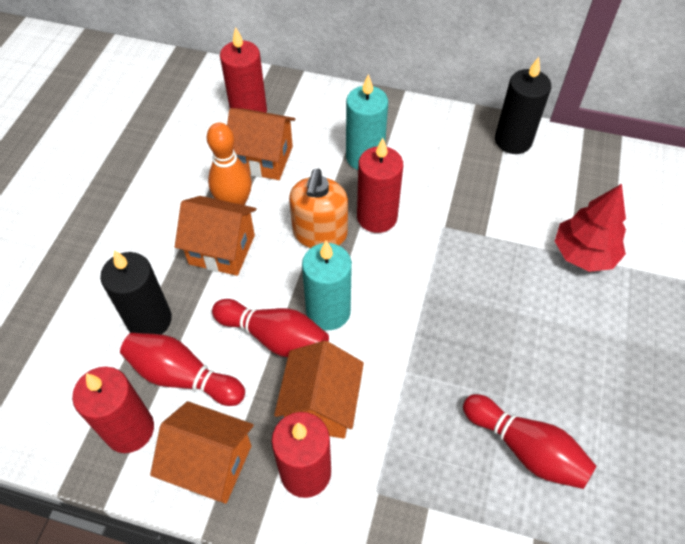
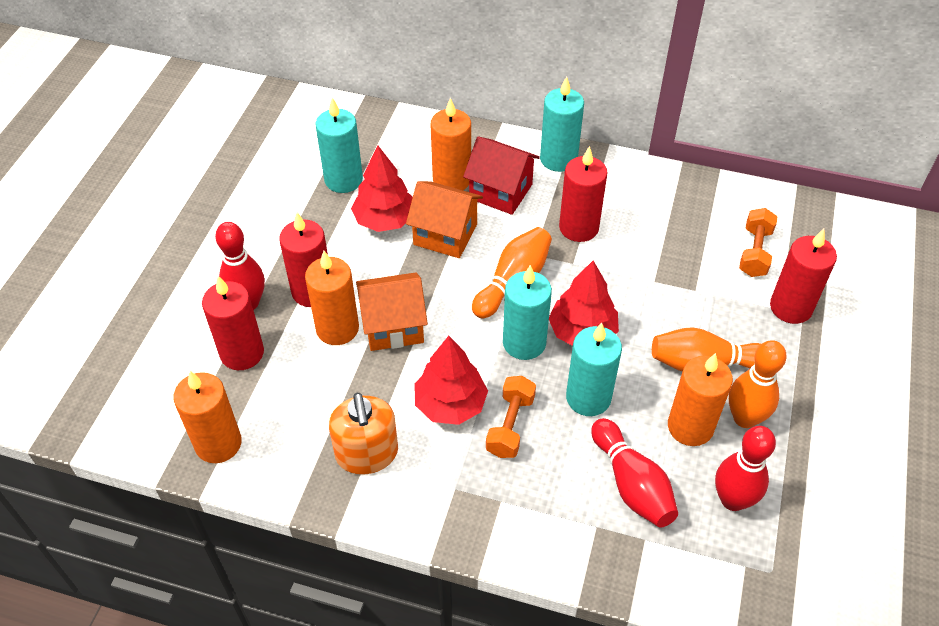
black candle: 2 -> 0
orange bowling pin: 1 -> 3
orange candle: 0 -> 4
orange dumbbell: 0 -> 2
orange house: 4 -> 2
red house: 0 -> 1
red tree: 1 -> 3
turquoise candle: 2 -> 4

